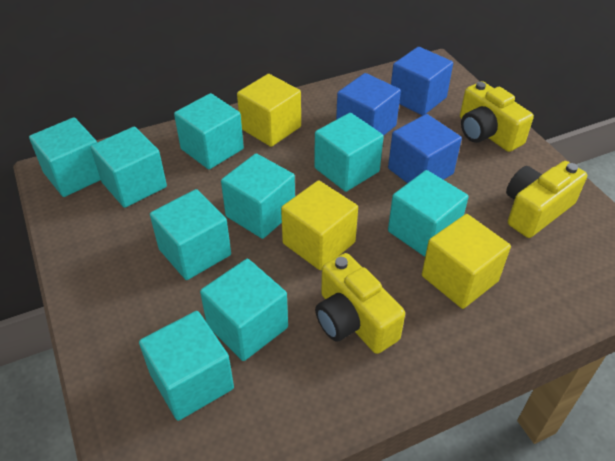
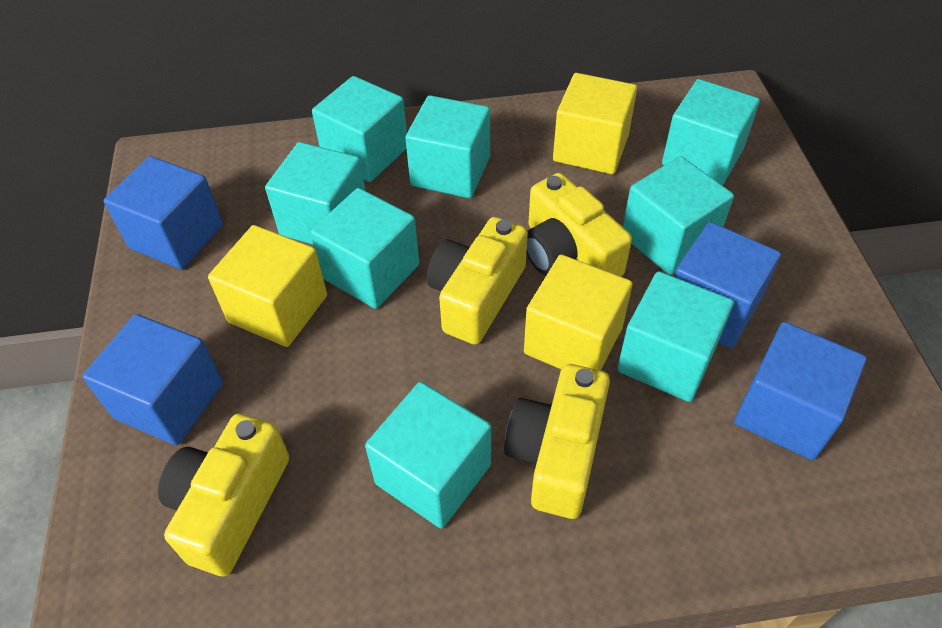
blue cube: 3 -> 4
turquoise cube: 9 -> 8
yellow camera: 3 -> 4

